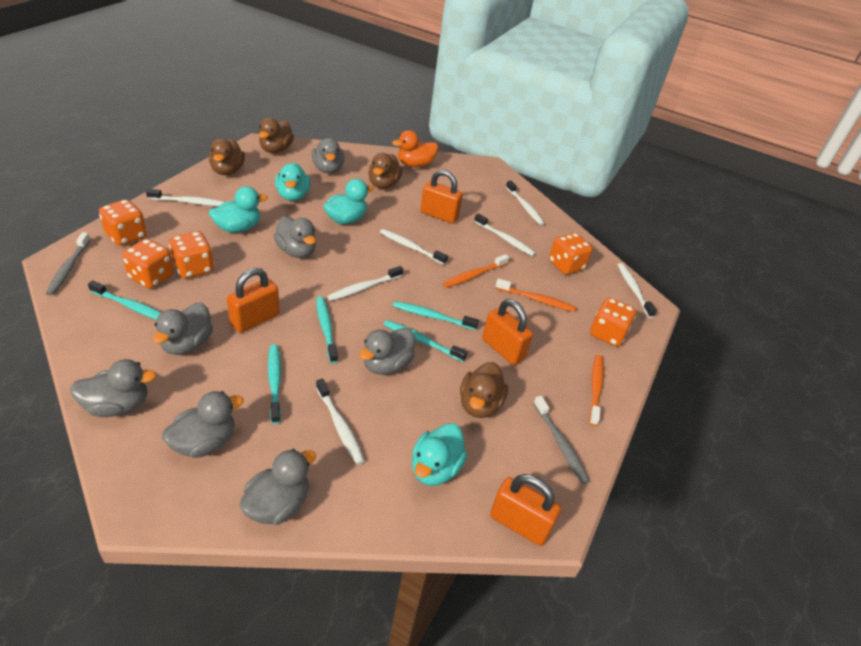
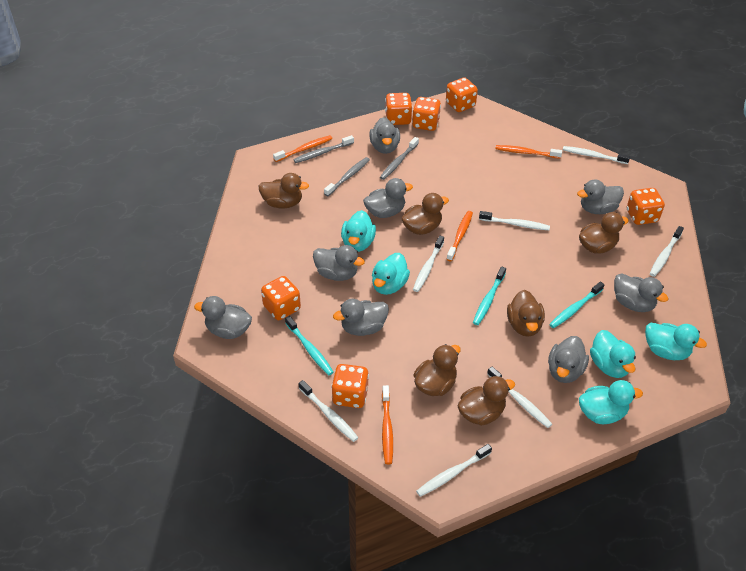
brown duck: 4 -> 6
grey duck: 7 -> 8
grey toothbrush: 2 -> 3
orange dice: 5 -> 6
orange duck: 1 -> 0
orange padlock: 4 -> 0
orange toothbrush: 3 -> 4
turquoise duck: 4 -> 5
turquoise toothbrush: 5 -> 3

